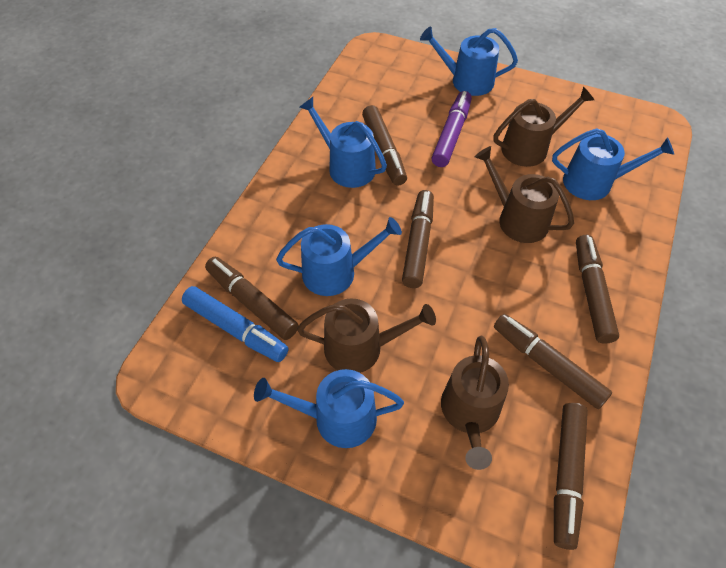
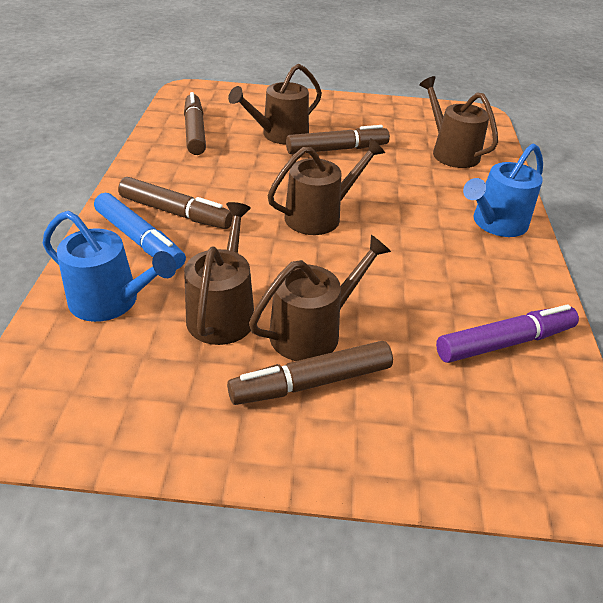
blue watering can: 5 -> 2
brown marker: 6 -> 4
brown watering can: 4 -> 5

